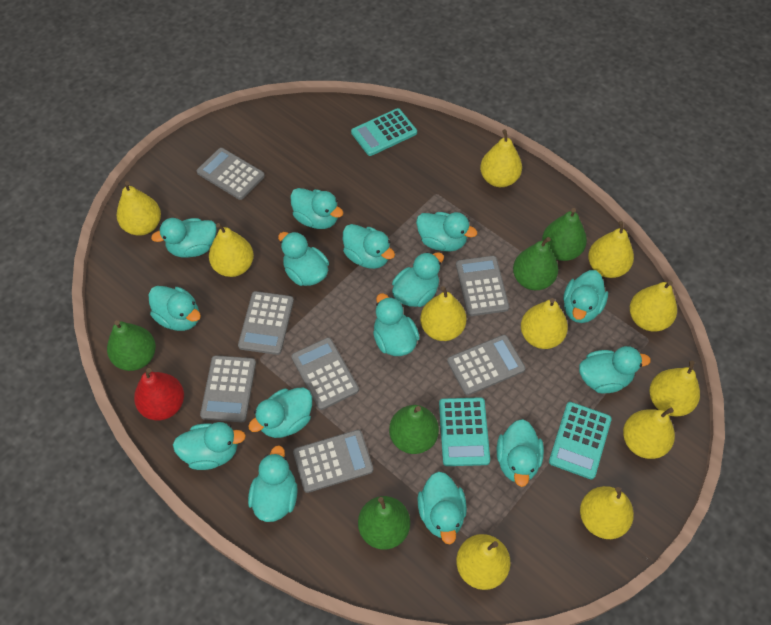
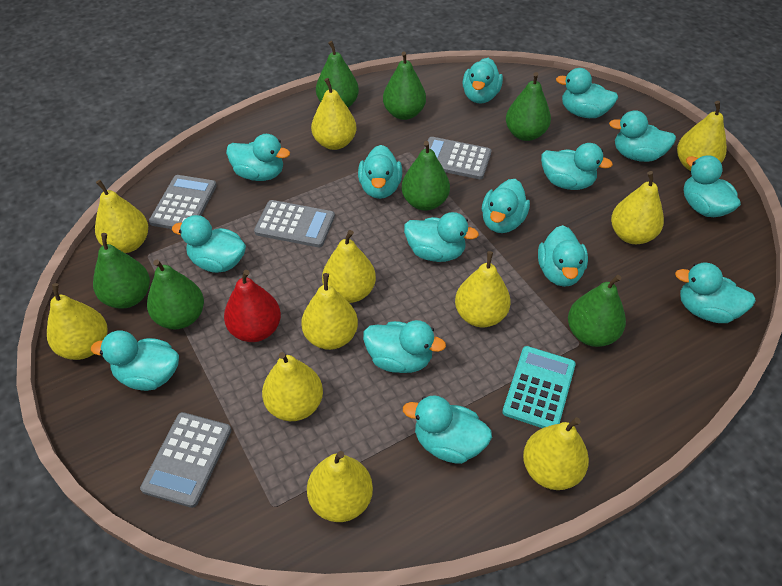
green pear: 5 -> 7
grey calculator: 7 -> 4
turquoise calculator: 3 -> 1

